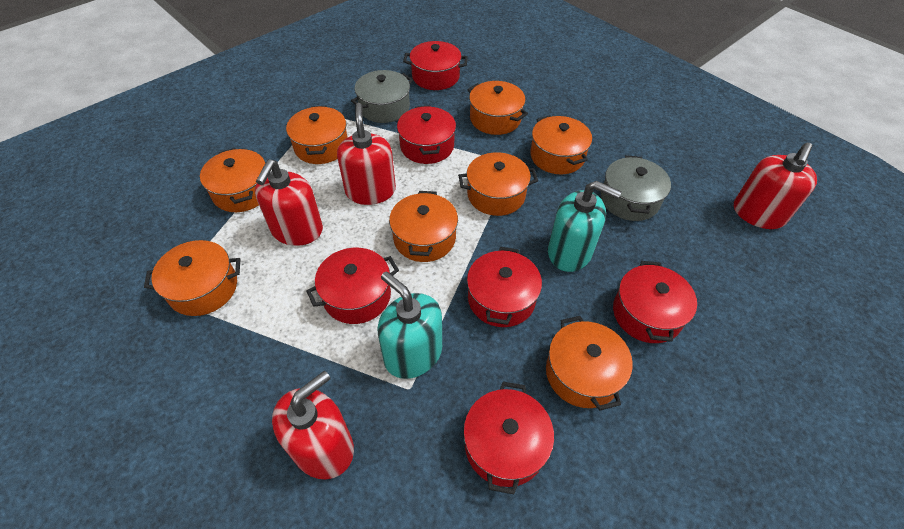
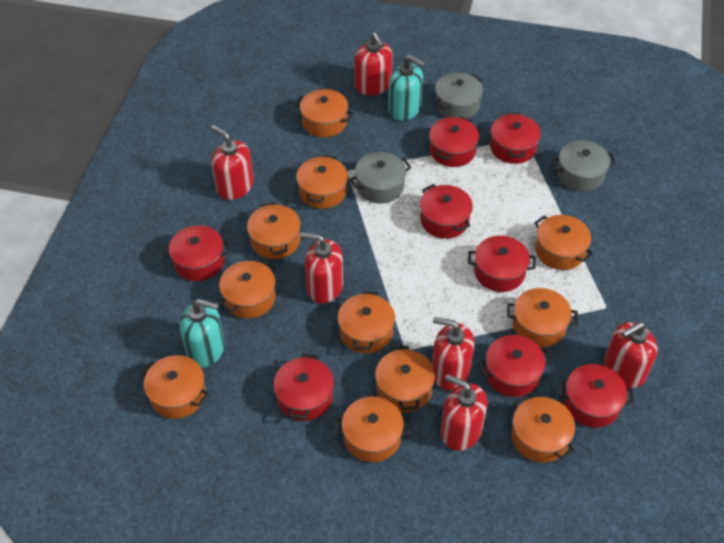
grey pot: 2 -> 3
orange pot: 8 -> 11
red pot: 6 -> 8
red soap dispenser: 4 -> 6

